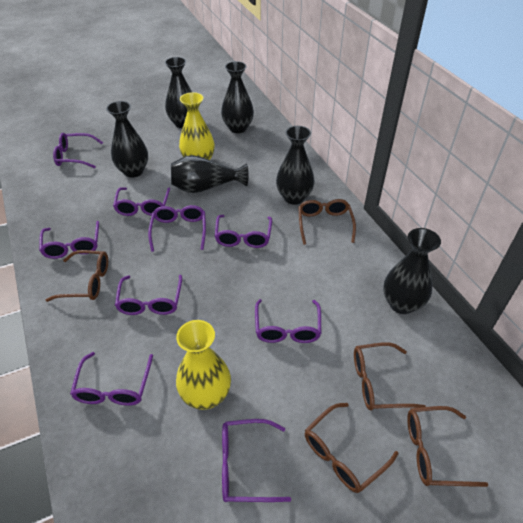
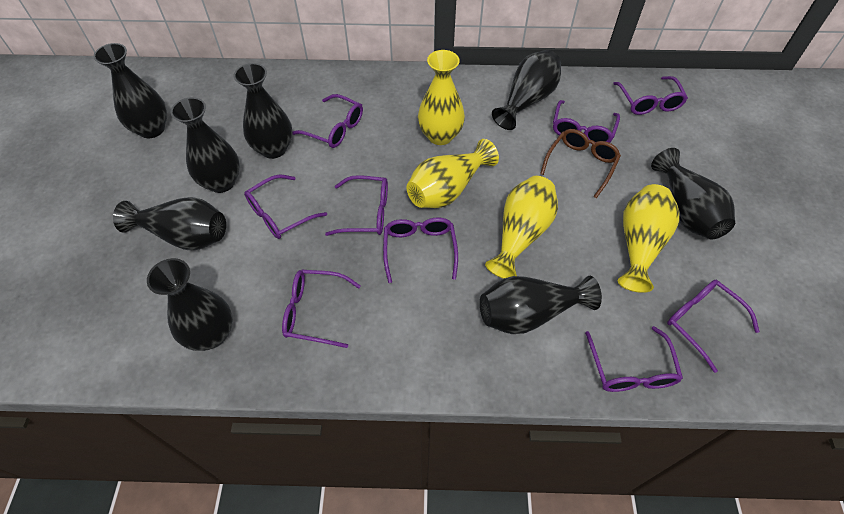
black vase: 6 -> 8
brown glasses: 5 -> 1
yellow vase: 2 -> 4

